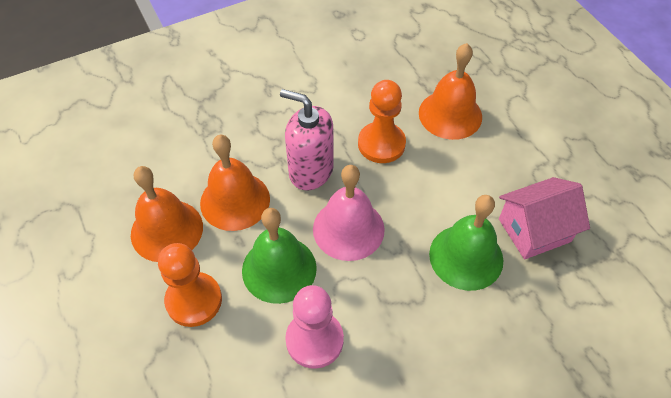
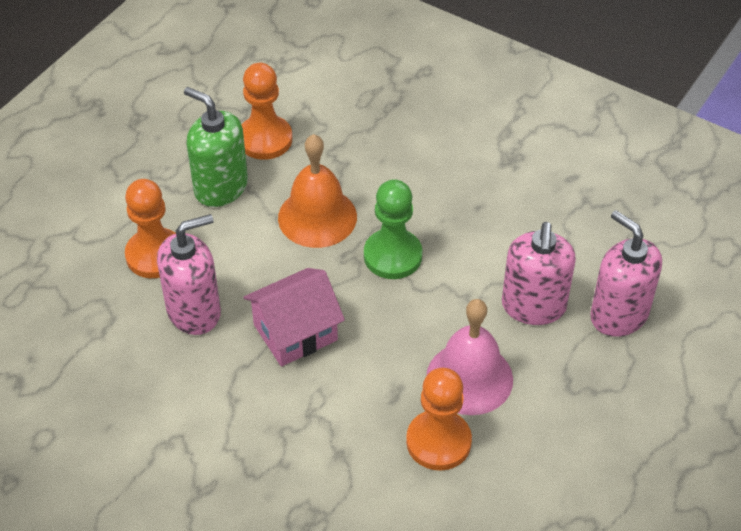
green bell: 2 -> 0
green pawn: 0 -> 1
green soap dispenser: 0 -> 1
orange bell: 3 -> 1
orange pawn: 2 -> 3
pink pawn: 1 -> 0
pink soap dispenser: 1 -> 3

